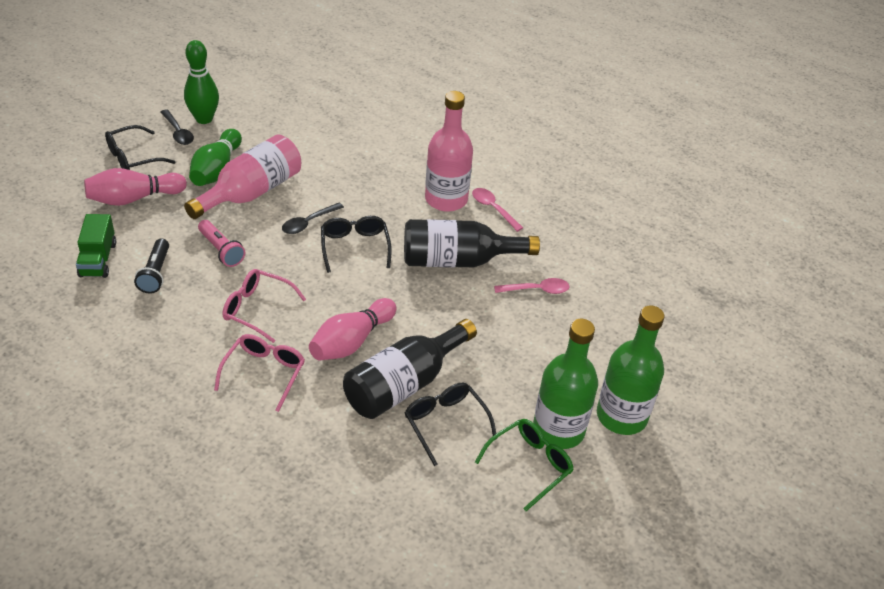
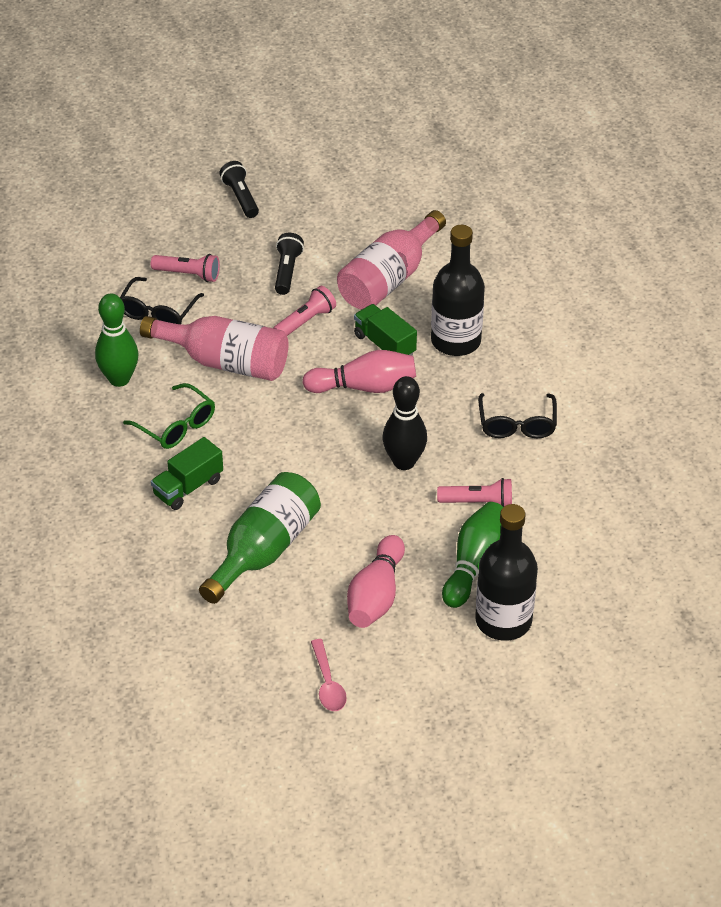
black bowling pin: 0 -> 1
black flashlight: 1 -> 2
black glasses: 3 -> 2
black spoon: 2 -> 0
green bottle: 2 -> 1
green truck: 1 -> 2
pink flashlight: 1 -> 3
pink glasses: 2 -> 0
pink spoon: 2 -> 1

